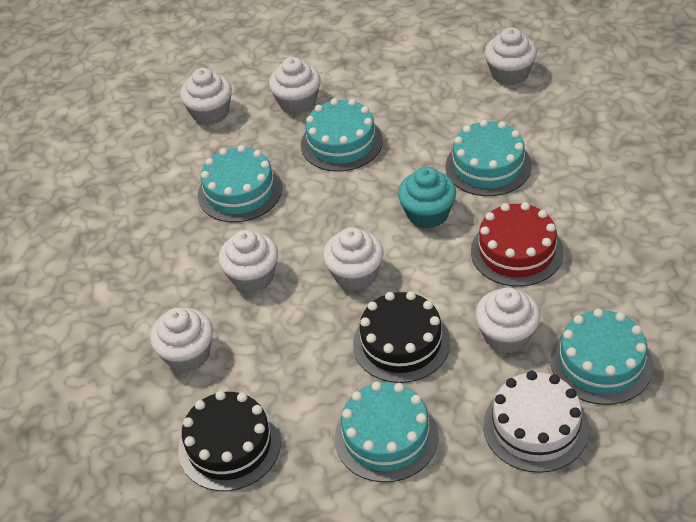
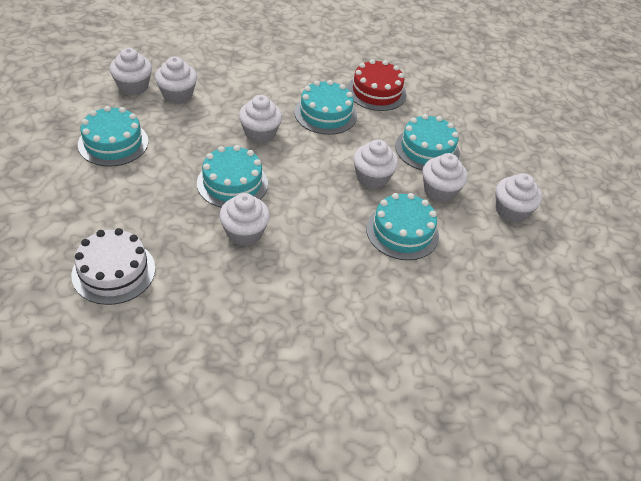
black cake: 2 -> 0
turquoise cupcake: 1 -> 0

